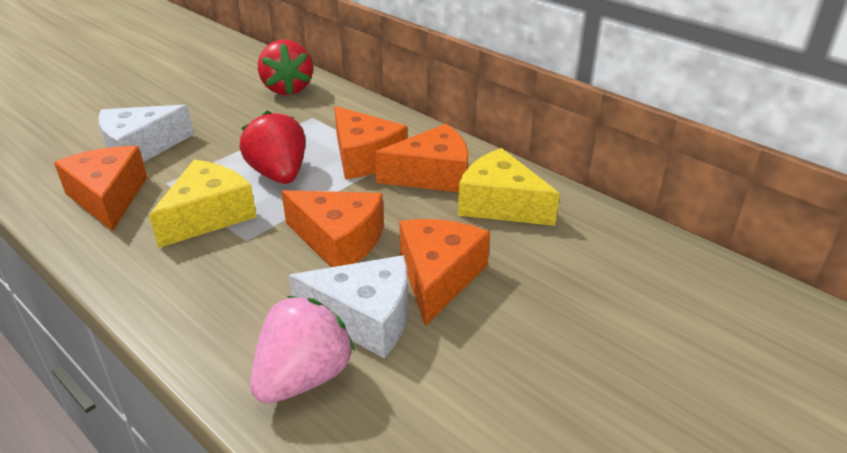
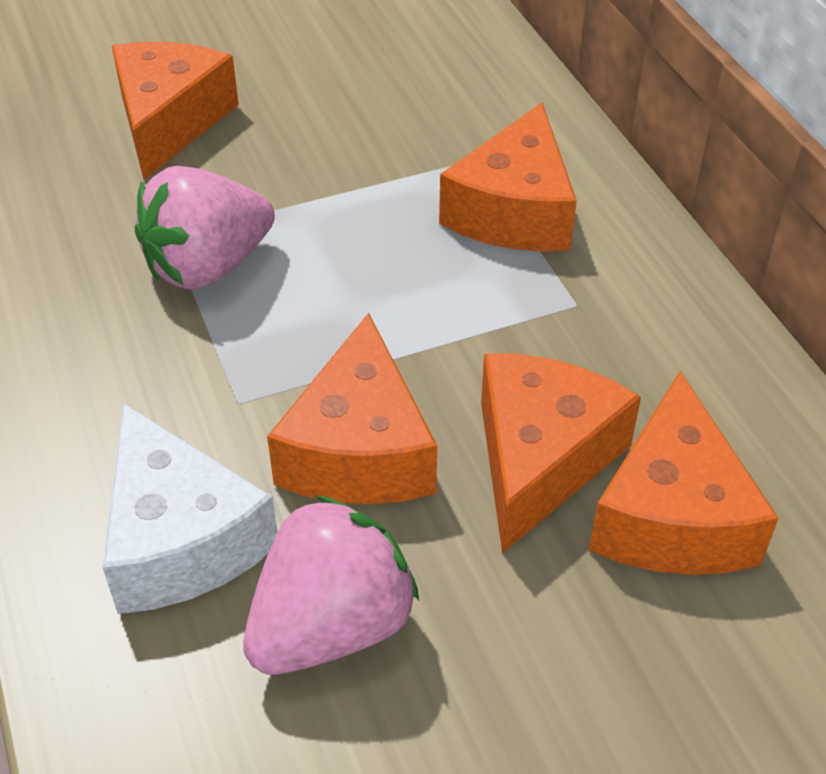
pink strawberry: 1 -> 2
red strawberry: 2 -> 0
white cheese: 2 -> 1
yellow cheese: 2 -> 0

